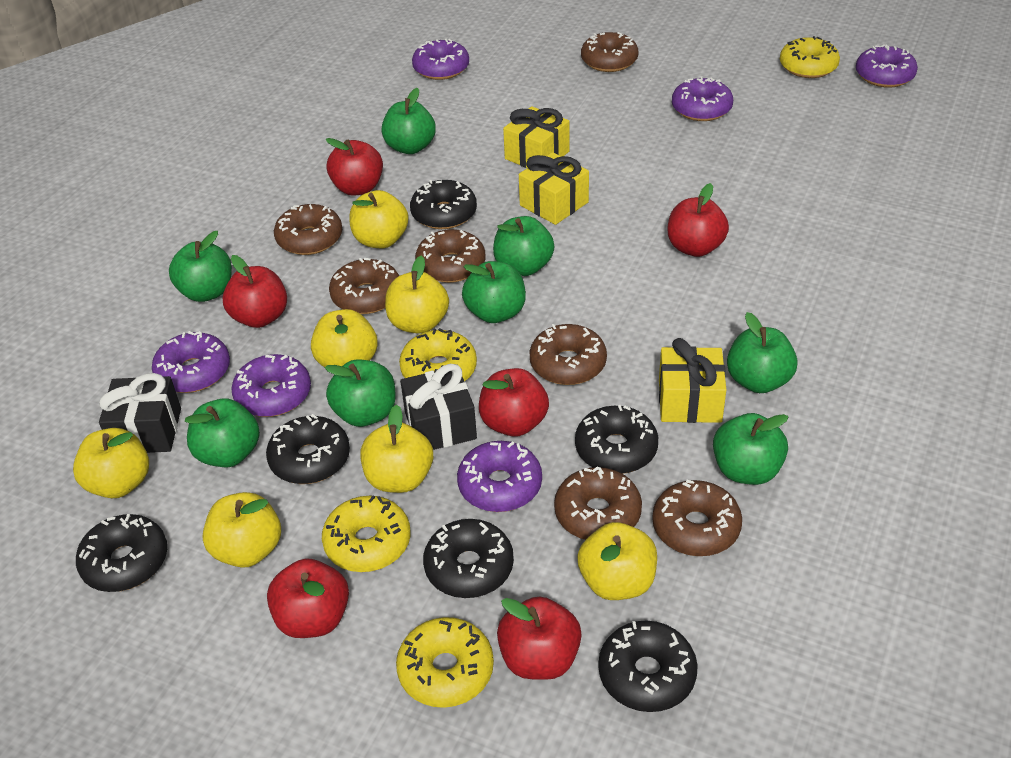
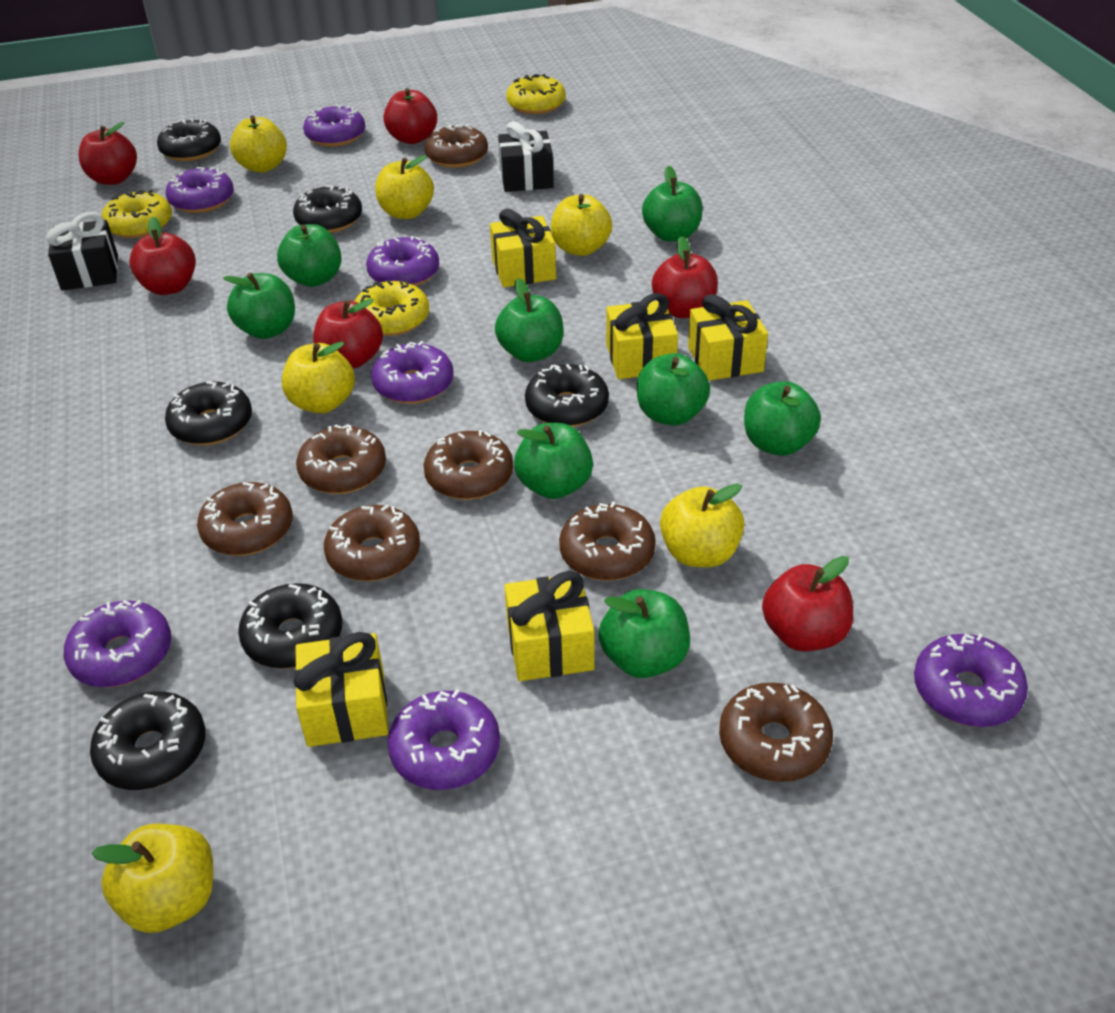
purple donut: 6 -> 7
yellow apple: 7 -> 6
yellow donut: 4 -> 3
yellow gift: 3 -> 5

